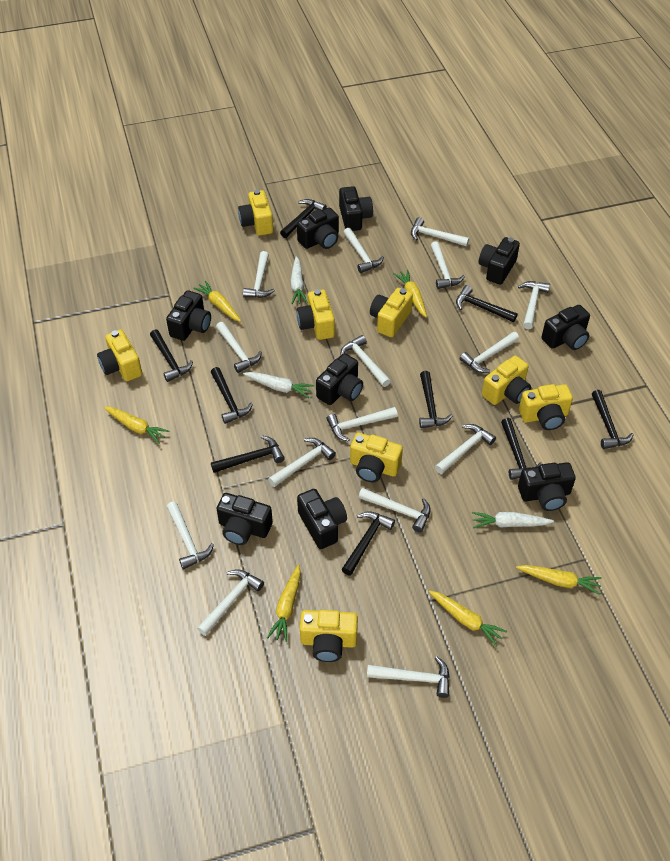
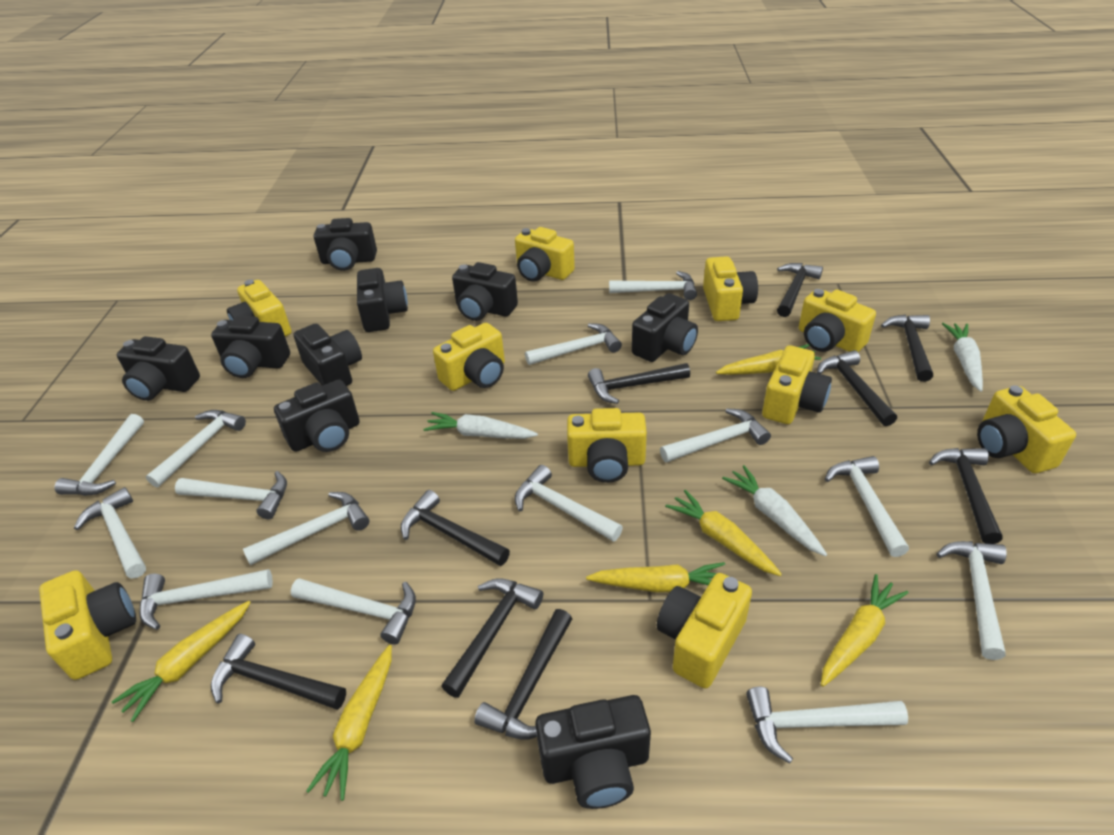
white hammer: 15 -> 14
yellow camera: 8 -> 10

